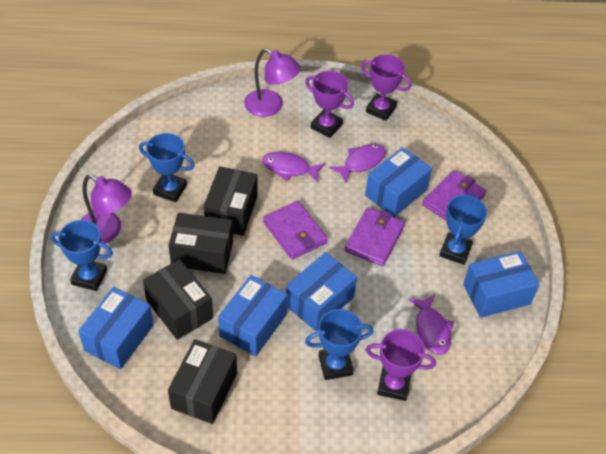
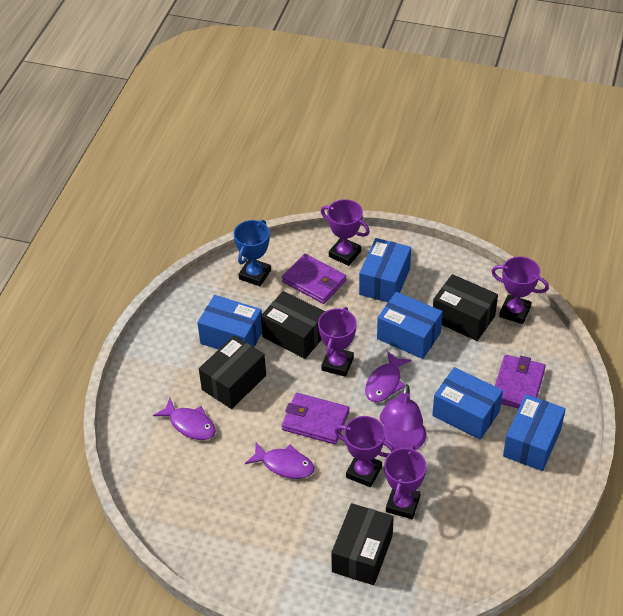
blue trophy: 4 -> 1
purple lamp: 2 -> 1
purple trophy: 3 -> 5

